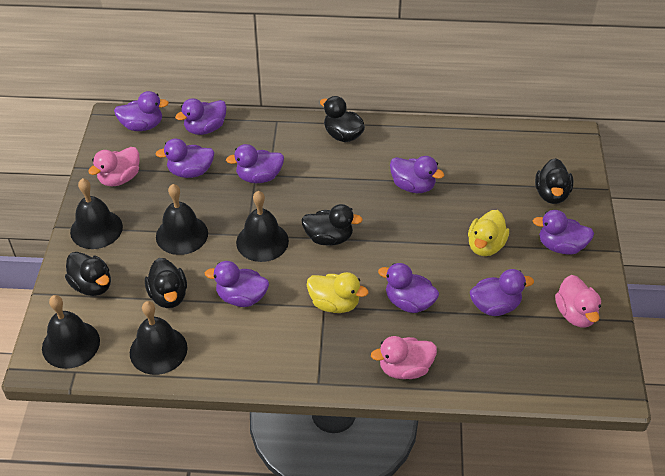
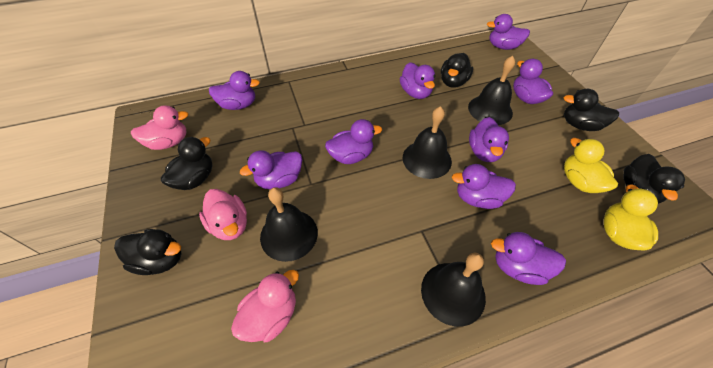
black bell: 5 -> 4

